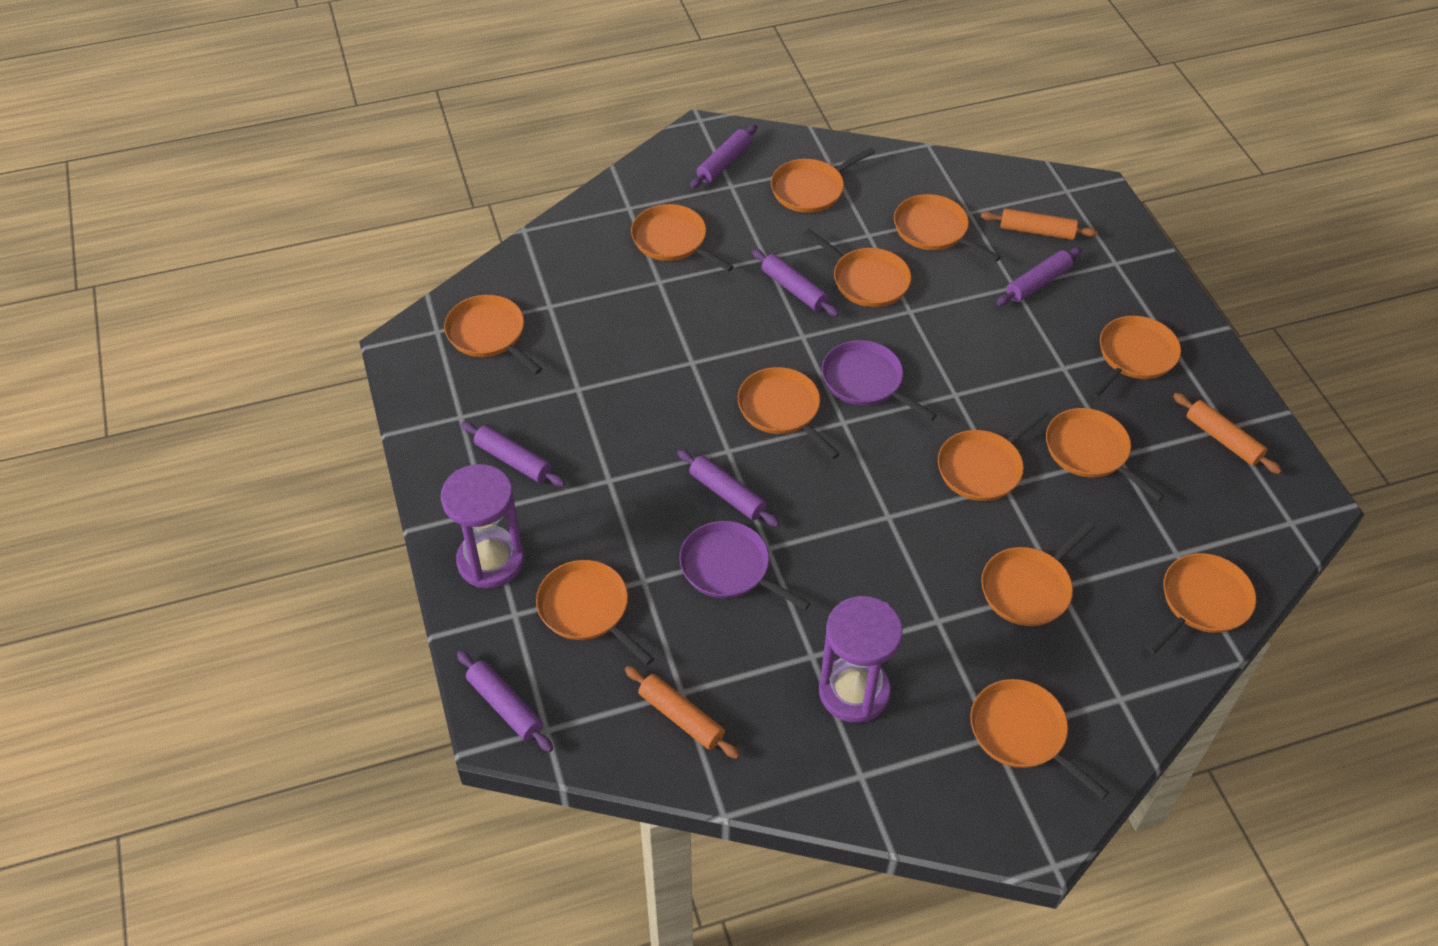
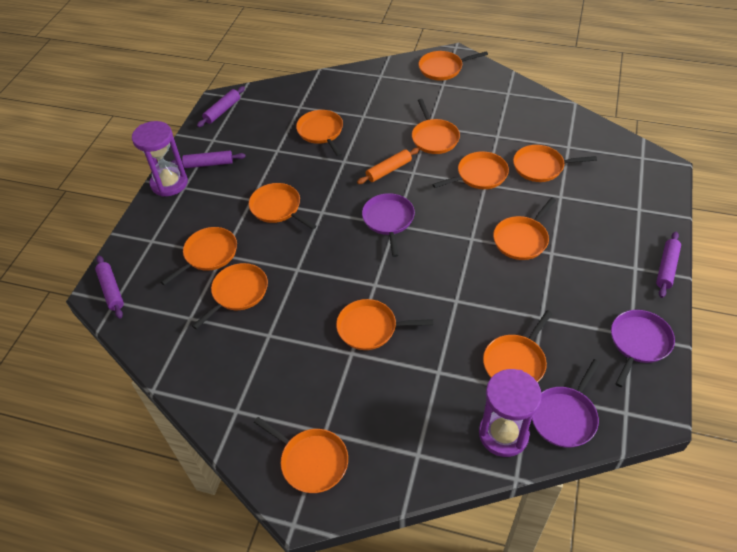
orange pan: 13 -> 12
orange rolling pin: 3 -> 1
purple pan: 2 -> 3
purple rolling pin: 6 -> 4

